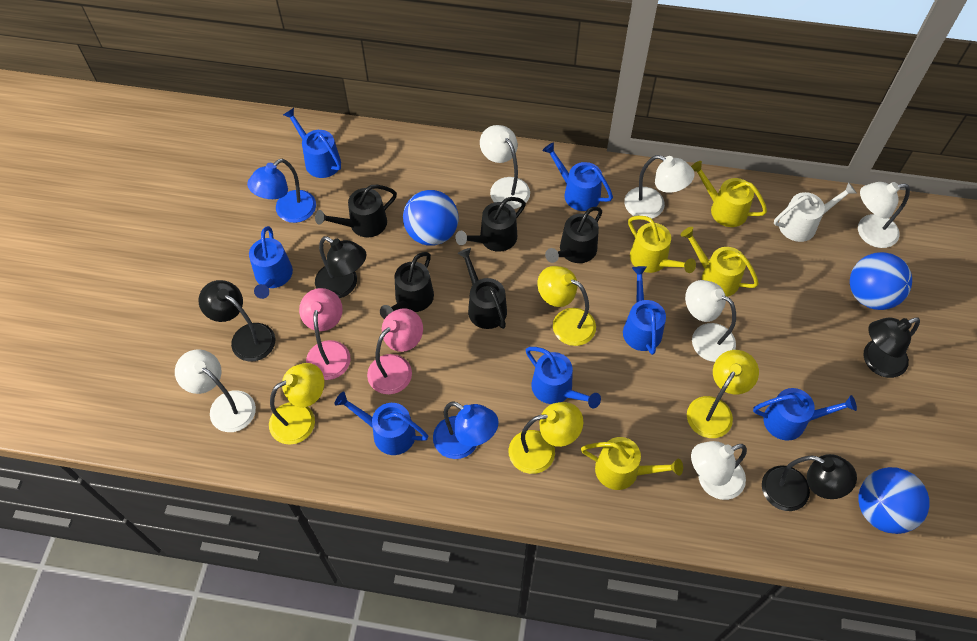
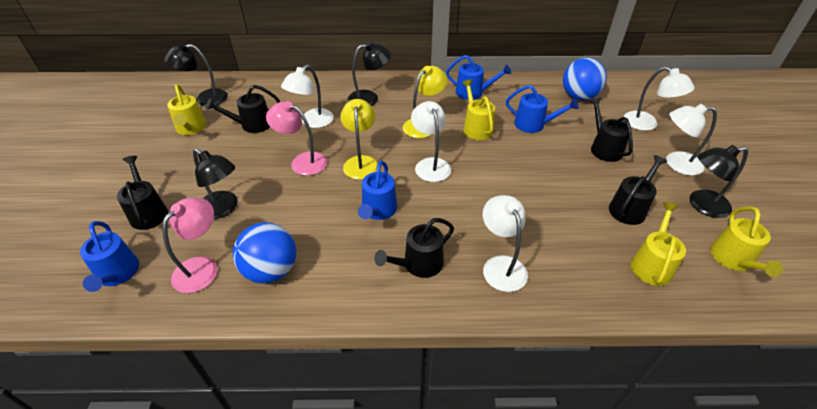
blue ball: 3 -> 2
blue lamp: 2 -> 0
blue watering can: 7 -> 4
white lamp: 6 -> 5
white watering can: 1 -> 0
yellow lamp: 4 -> 2

